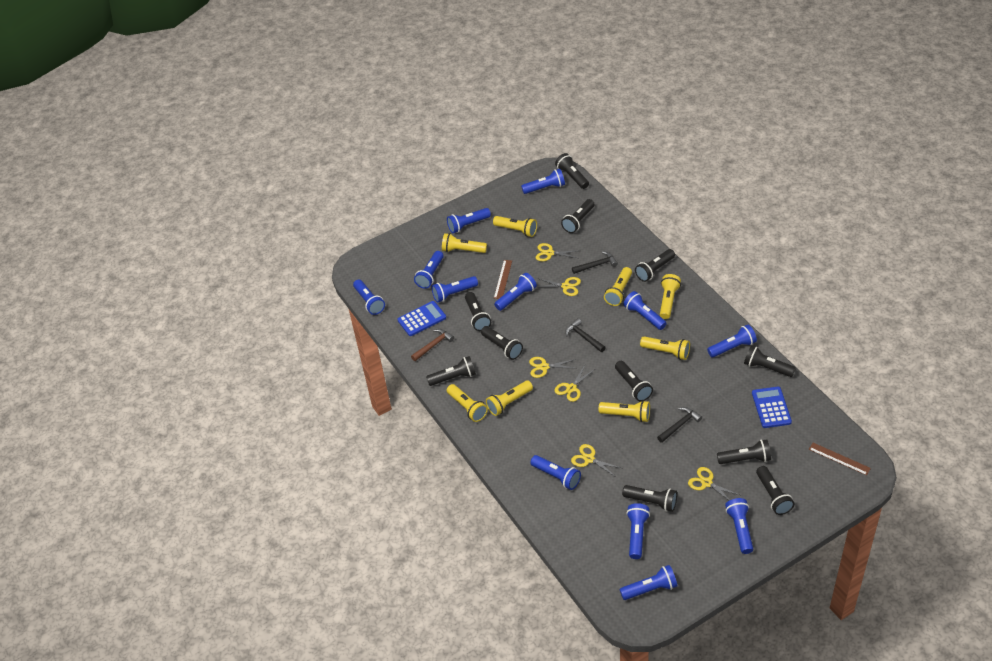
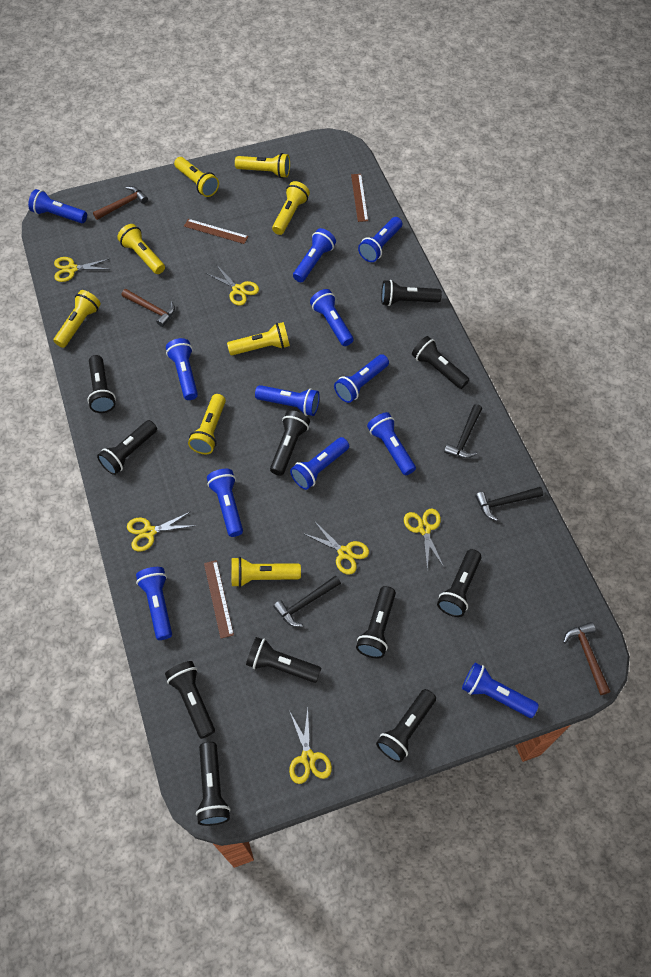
blue calculator: 2 -> 0
brown hammer: 1 -> 3
brown ruler: 2 -> 3

